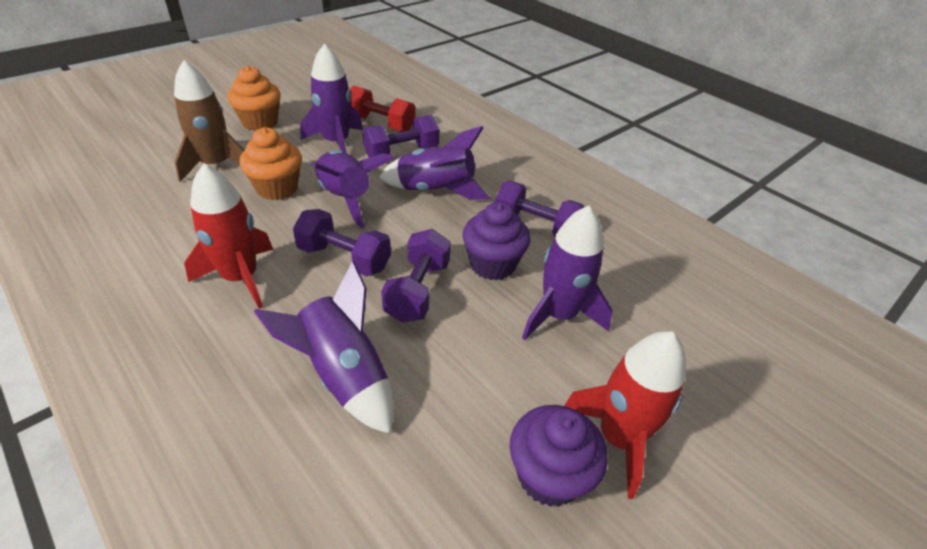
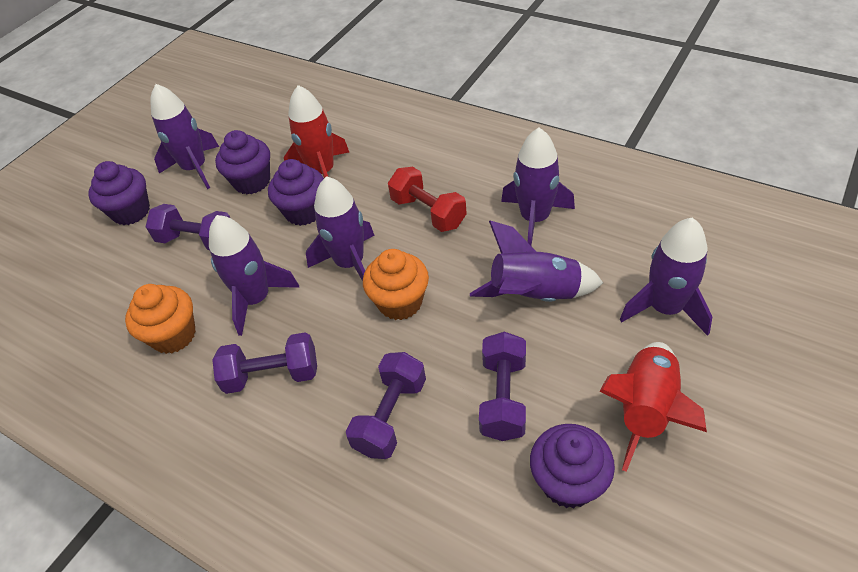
brown rocket: 1 -> 0
purple cupcake: 2 -> 4
purple rocket: 5 -> 6

